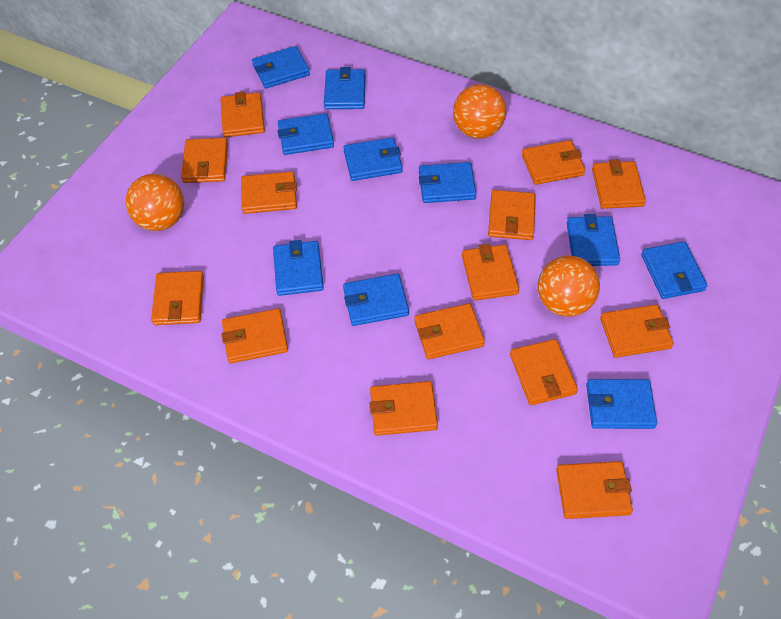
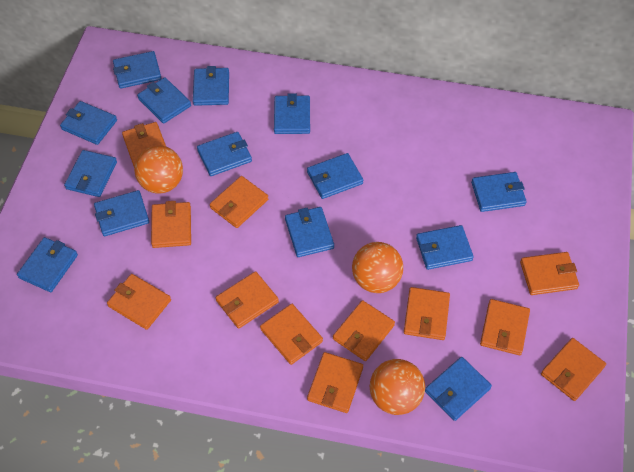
blue wallet: 10 -> 14
orange wallet: 14 -> 12

